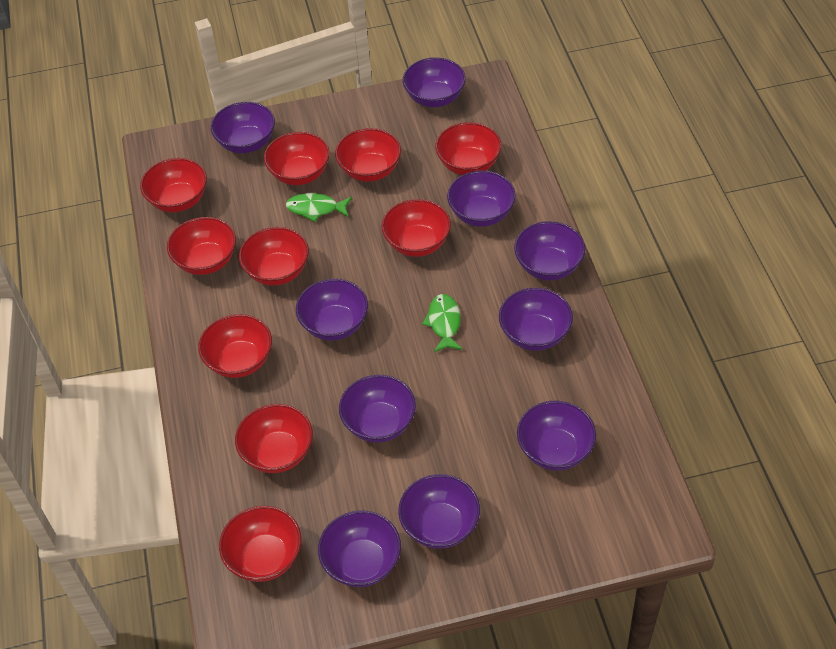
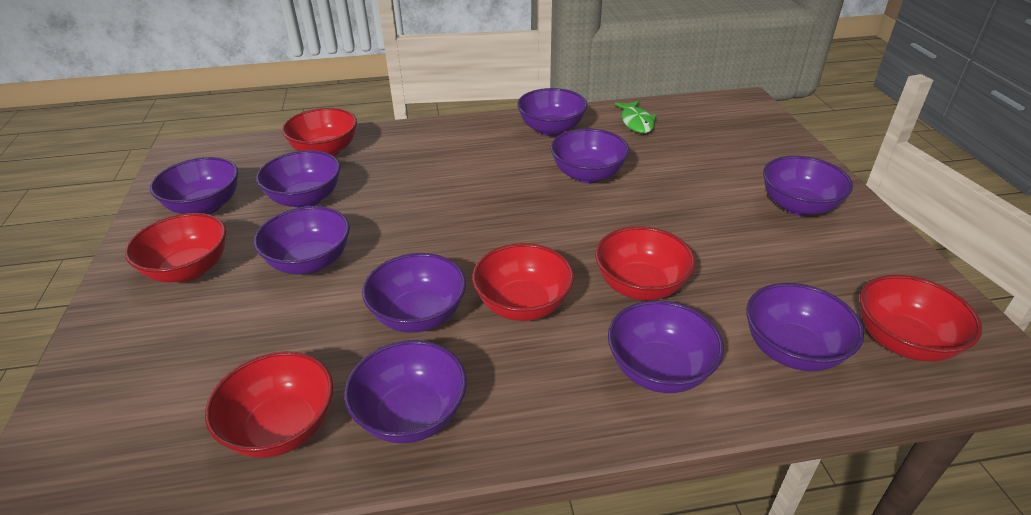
green fish: 2 -> 1
red bowl: 10 -> 6

